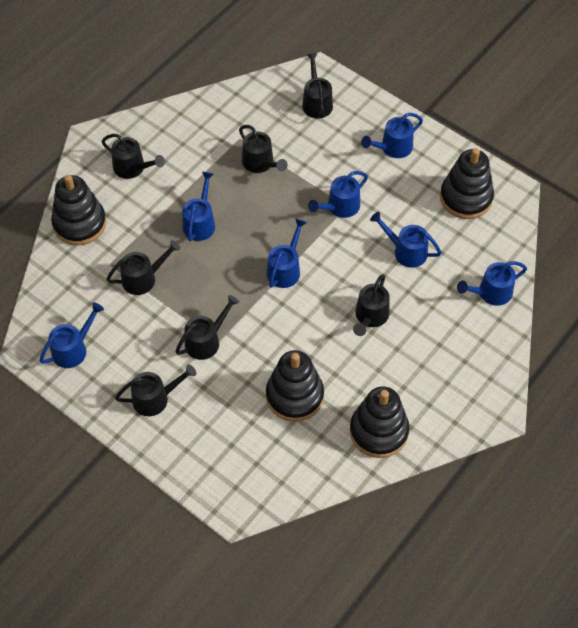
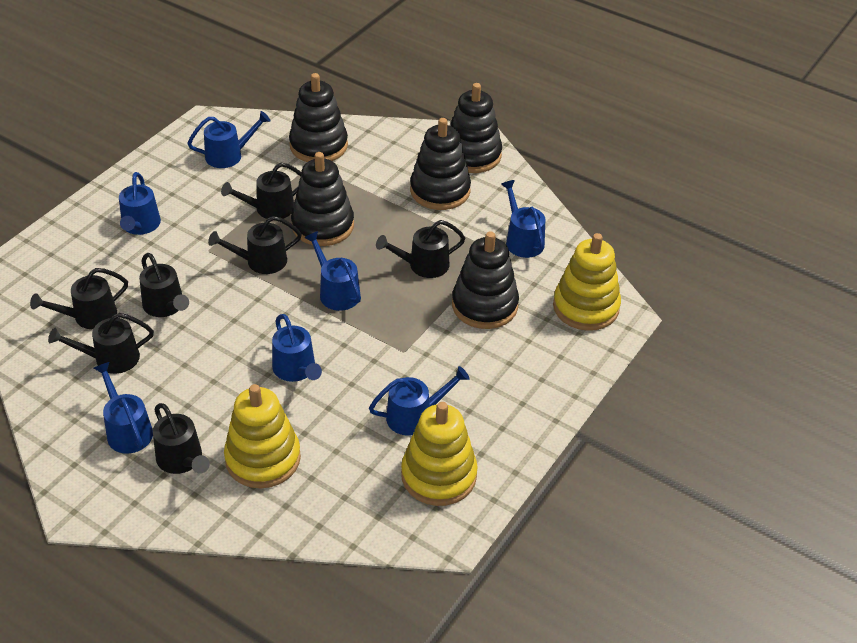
black stacking toy: 4 -> 5
yellow stacking toy: 0 -> 3

